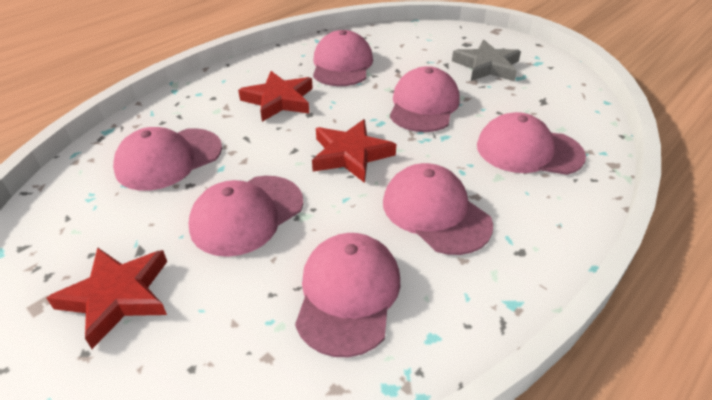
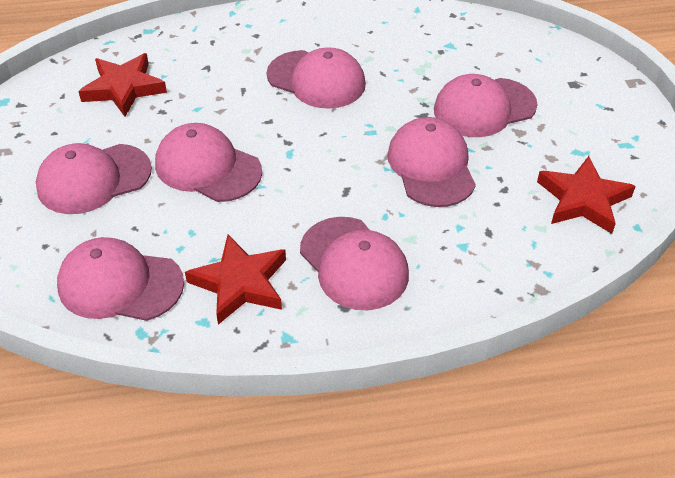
grey star: 1 -> 0

